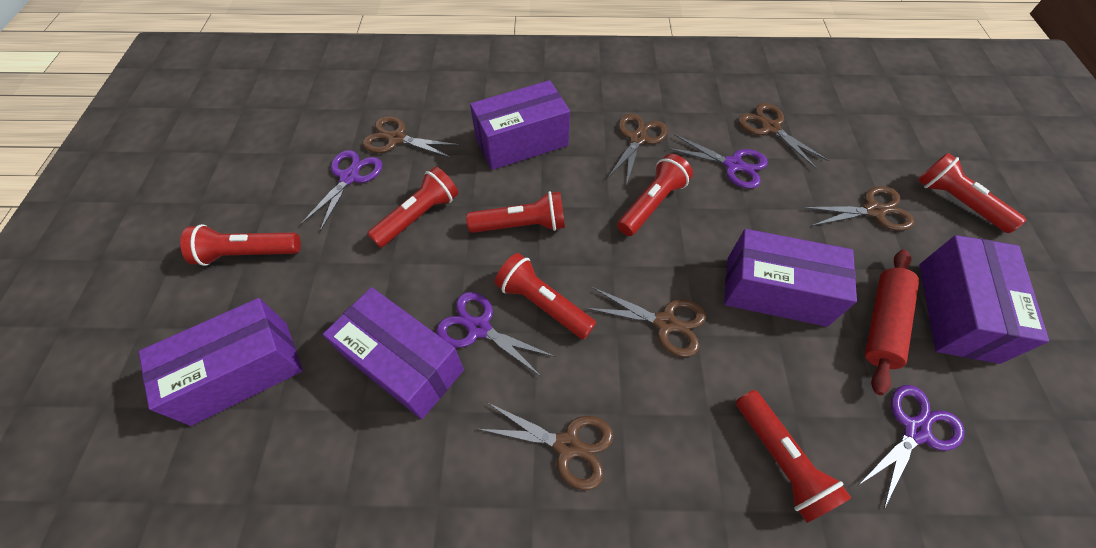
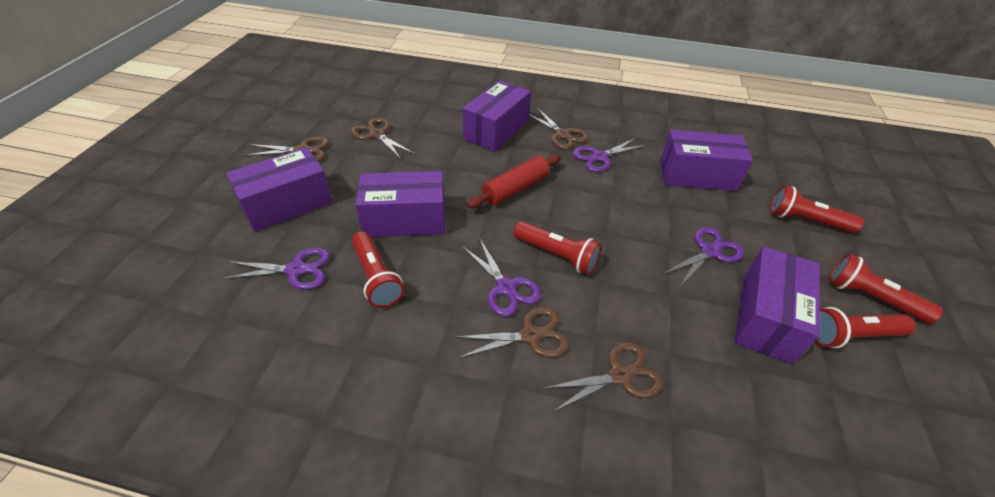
brown scissors: 6 -> 5
red flashlight: 7 -> 5

